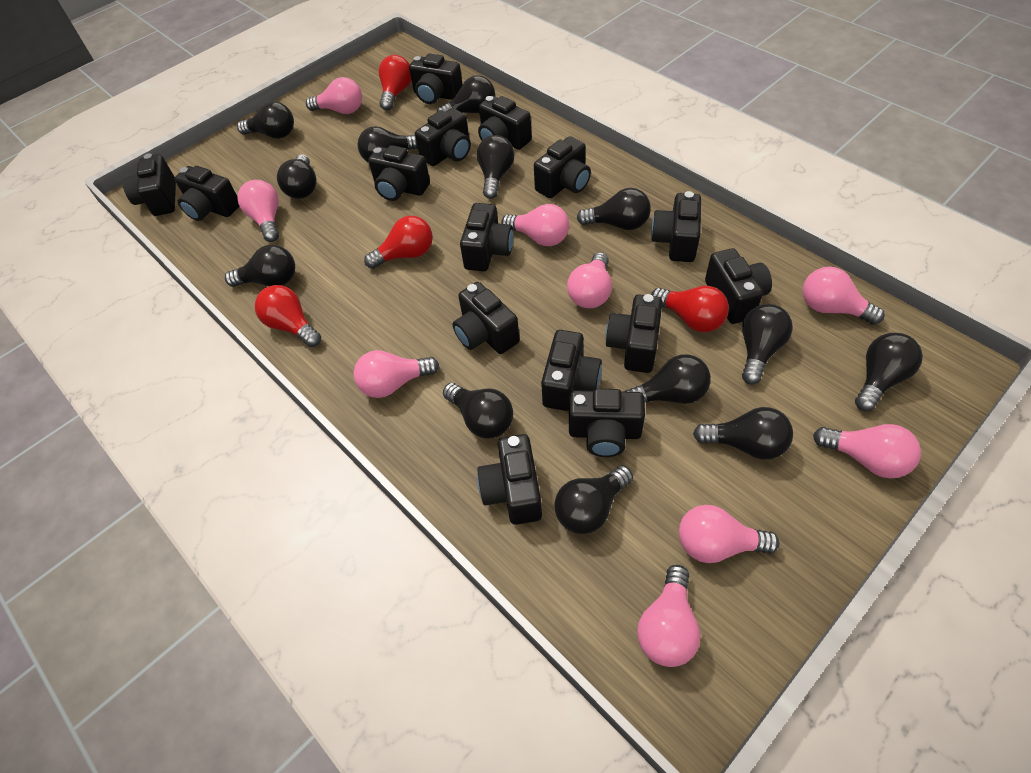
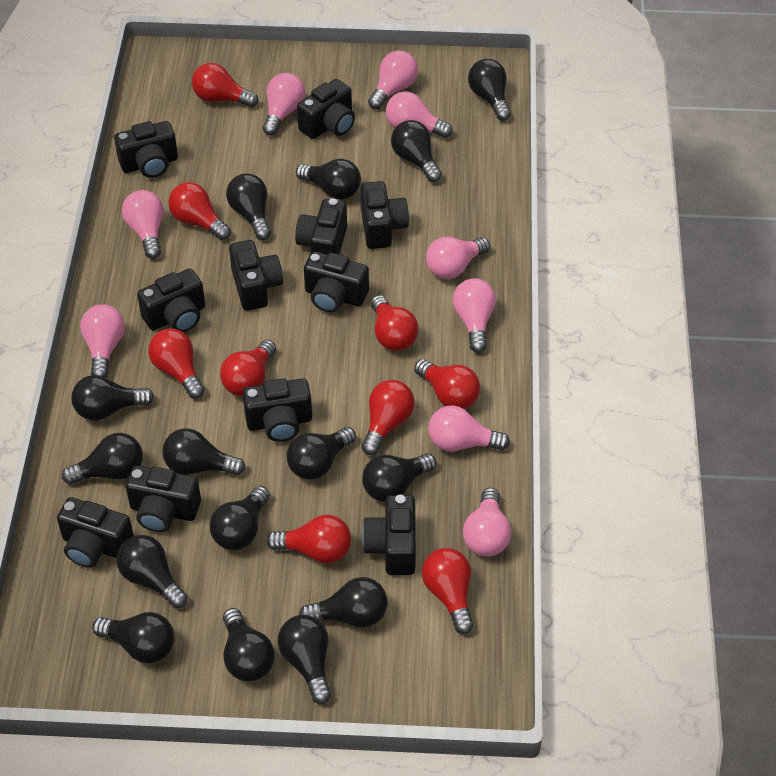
black camera: 15 -> 11
black light bulb: 13 -> 15
red light bulb: 4 -> 9

